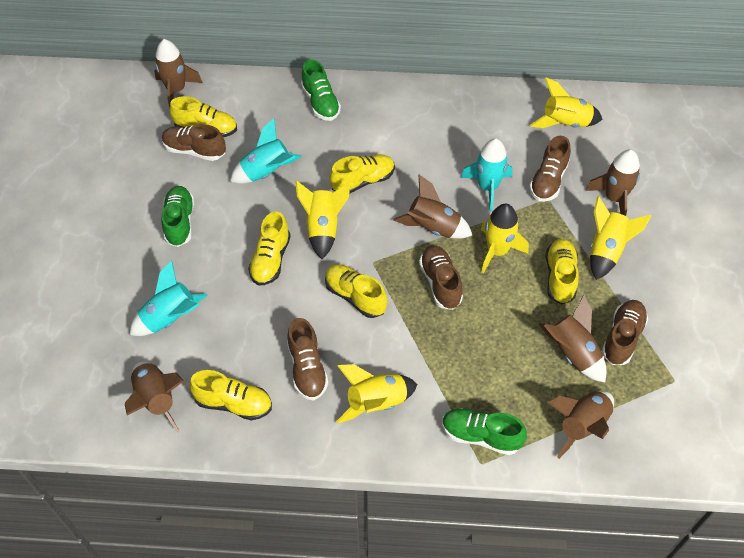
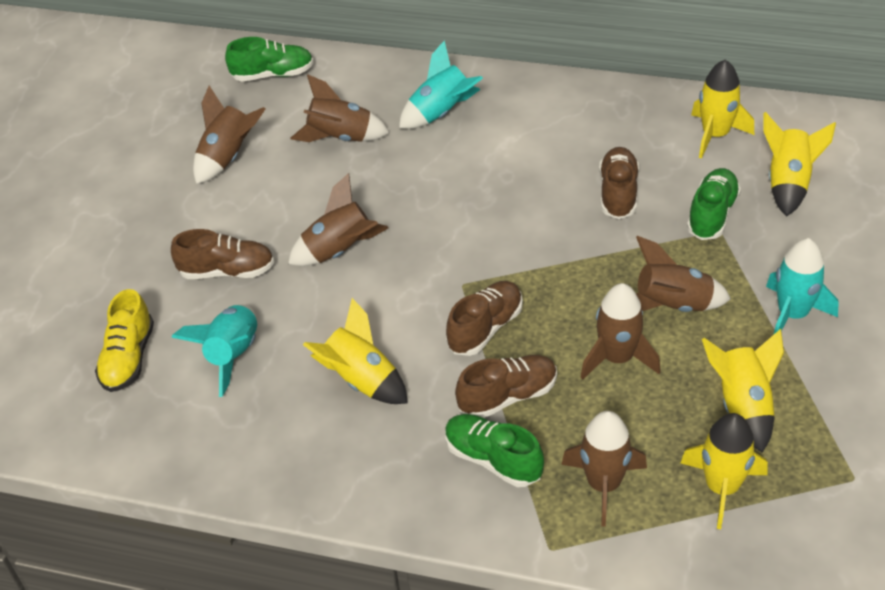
brown shoe: 5 -> 4
yellow shoe: 6 -> 1

